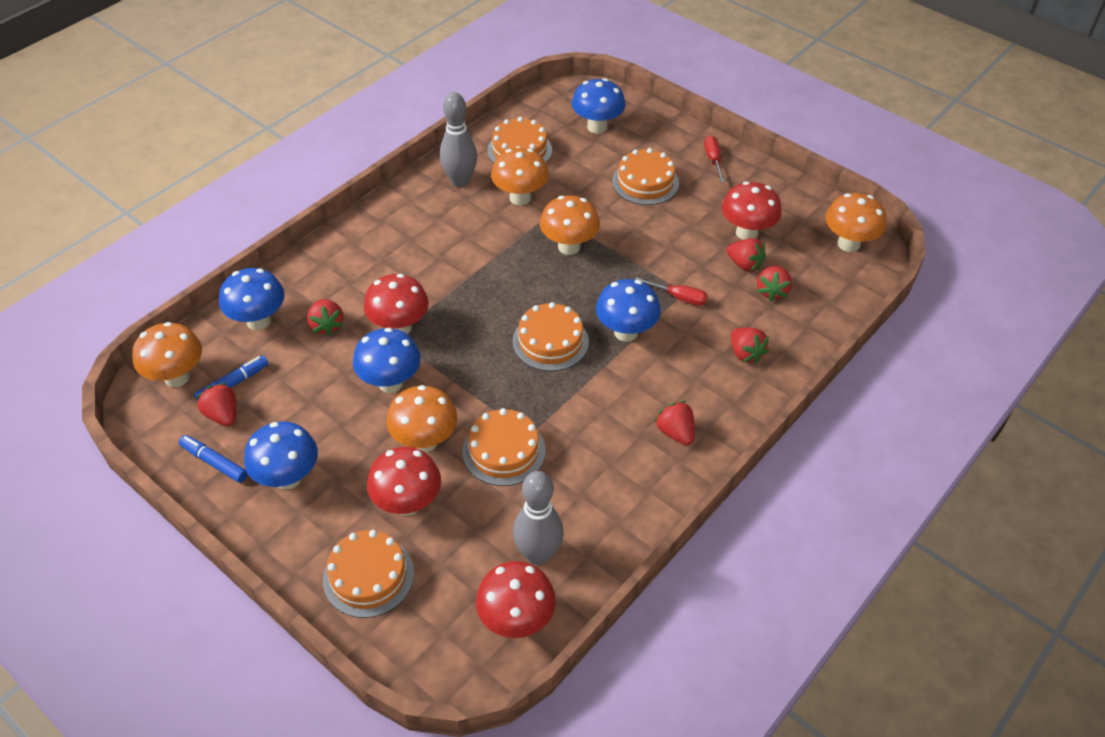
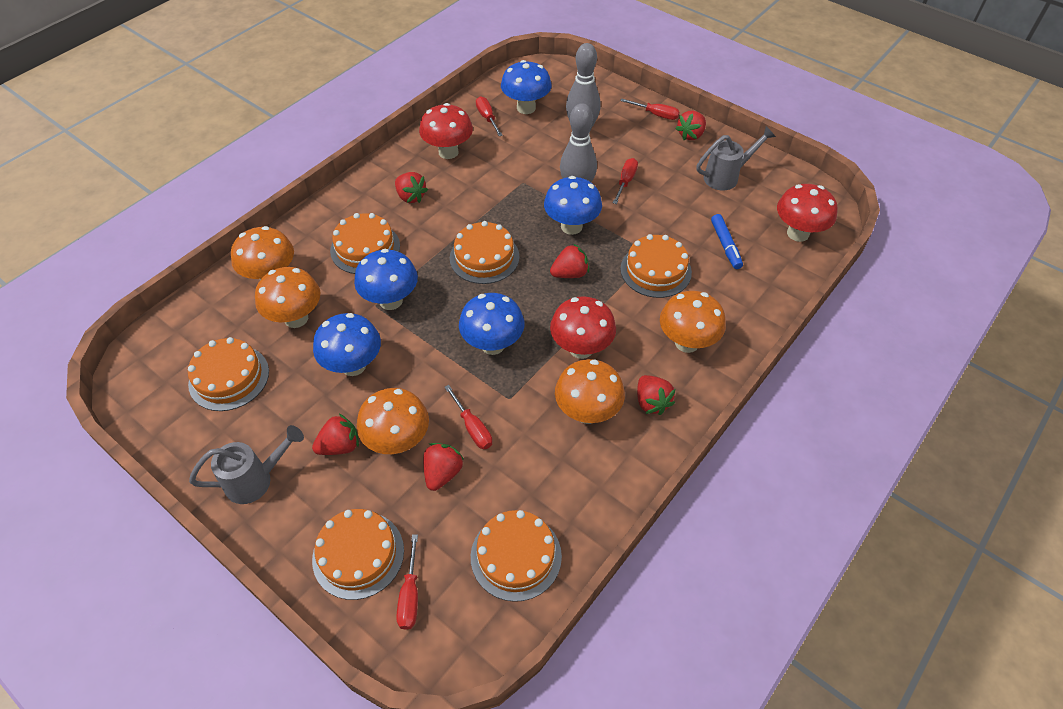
blue marker: 2 -> 1
grey watering can: 0 -> 2
orange cake: 5 -> 6
red mushroom: 4 -> 3
red screwdriver: 2 -> 5

